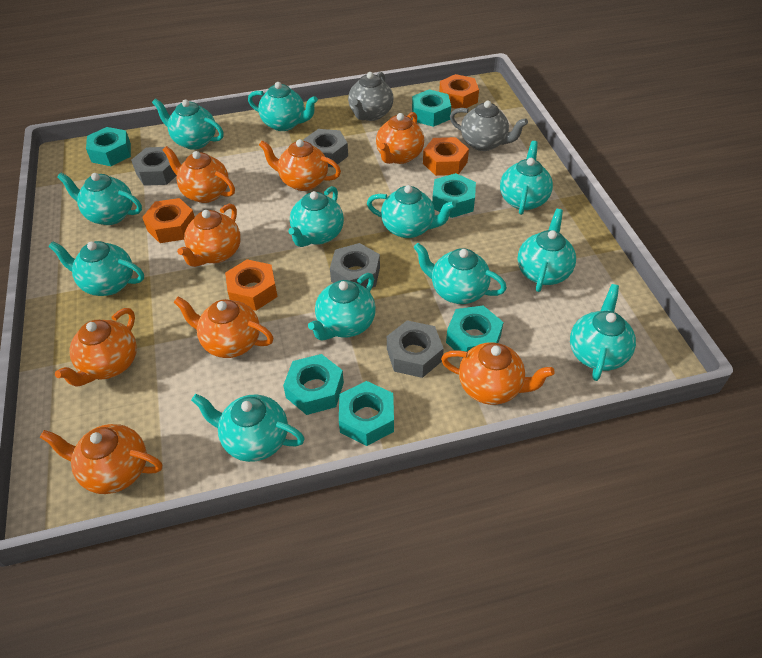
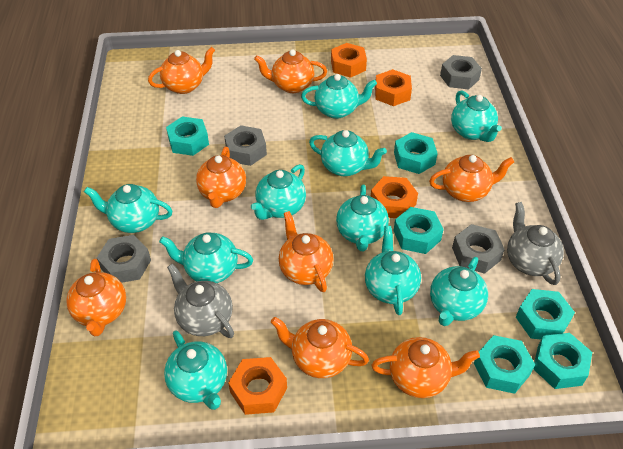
turquoise teapot: 12 -> 10

